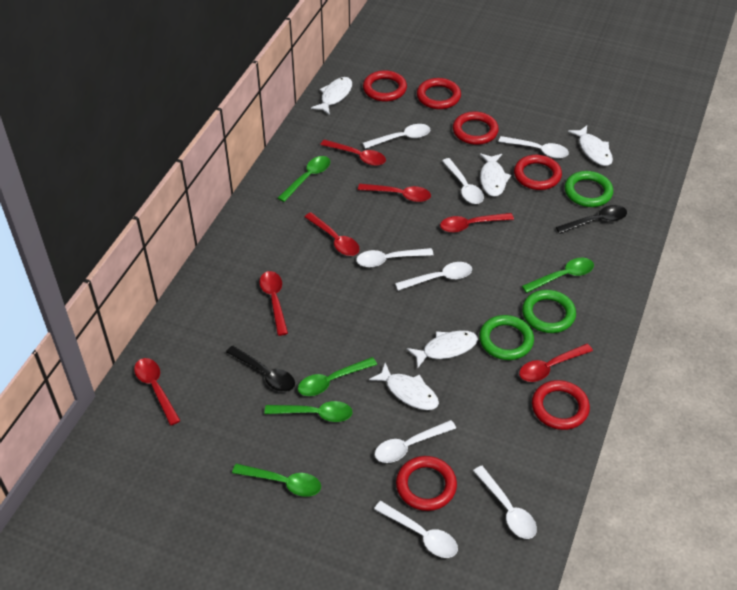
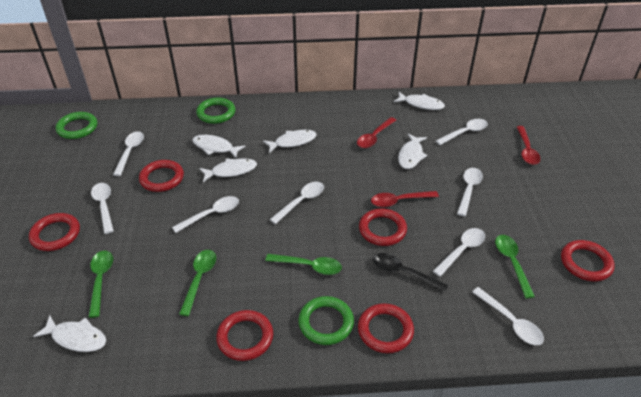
black spoon: 2 -> 1
green spoon: 5 -> 4
red spoon: 7 -> 3
white fish: 5 -> 6

